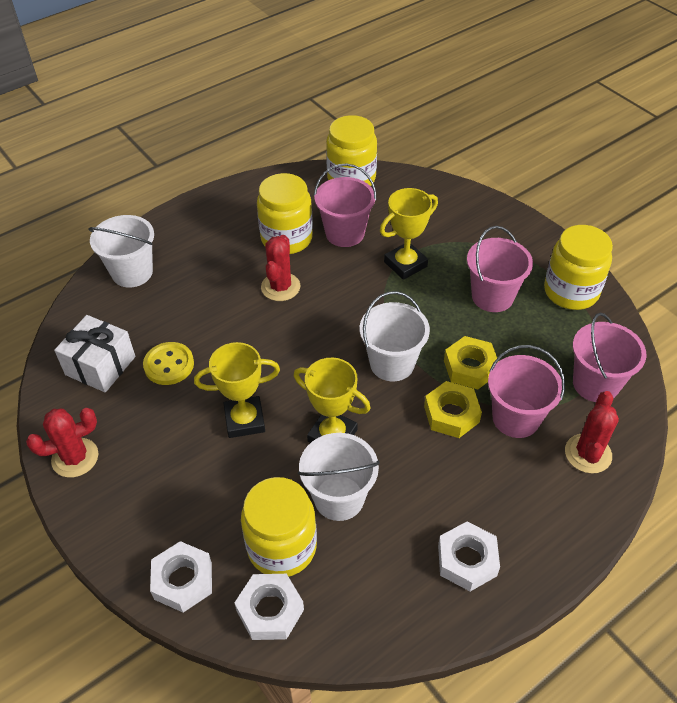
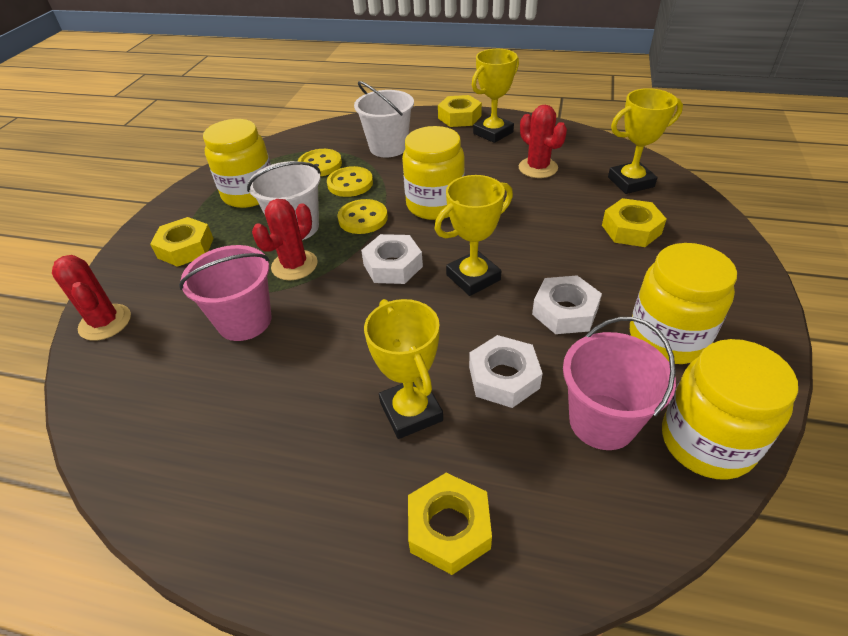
pink bucket: 4 -> 2
white bucket: 3 -> 2
white gift: 1 -> 0
yellow button: 1 -> 3
yellow nut: 2 -> 4
yellow trophy: 3 -> 4

